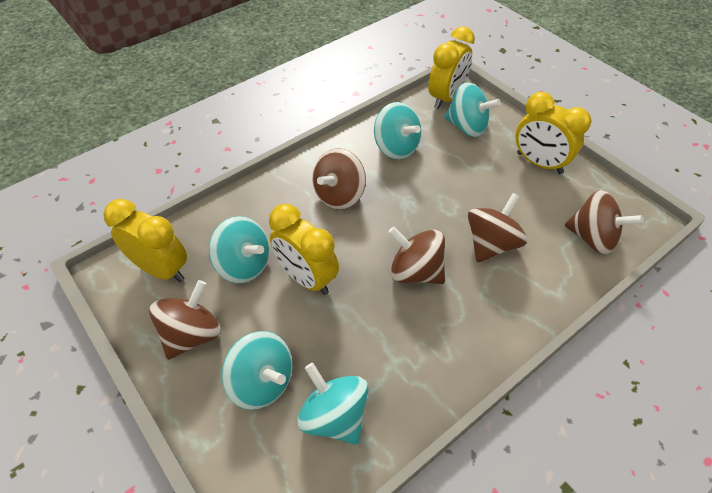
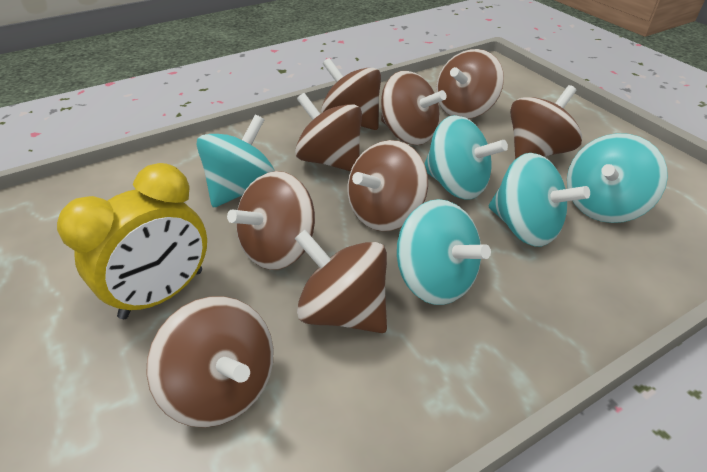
brown spinning top: 5 -> 9
yellow clock: 4 -> 1

